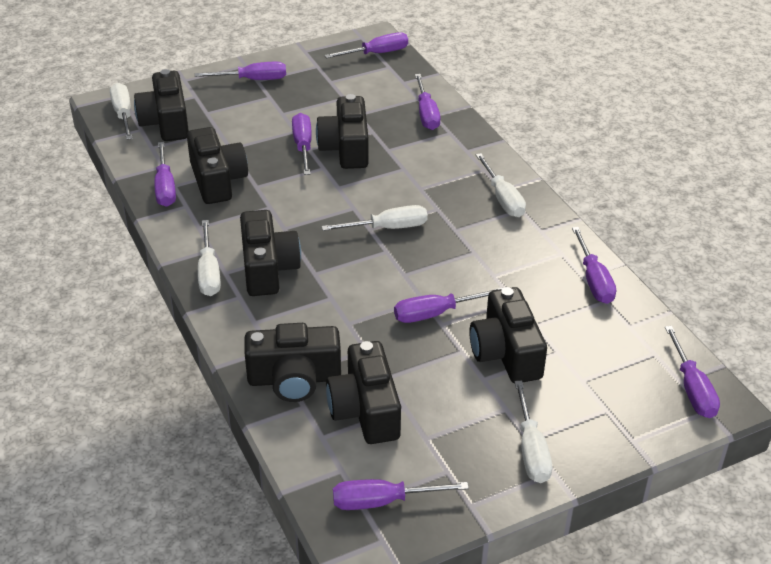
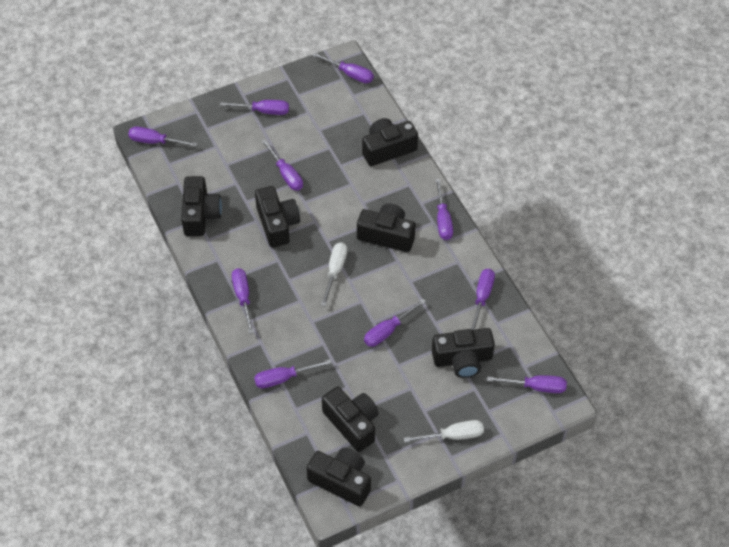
purple screwdriver: 9 -> 10
white screwdriver: 5 -> 2

